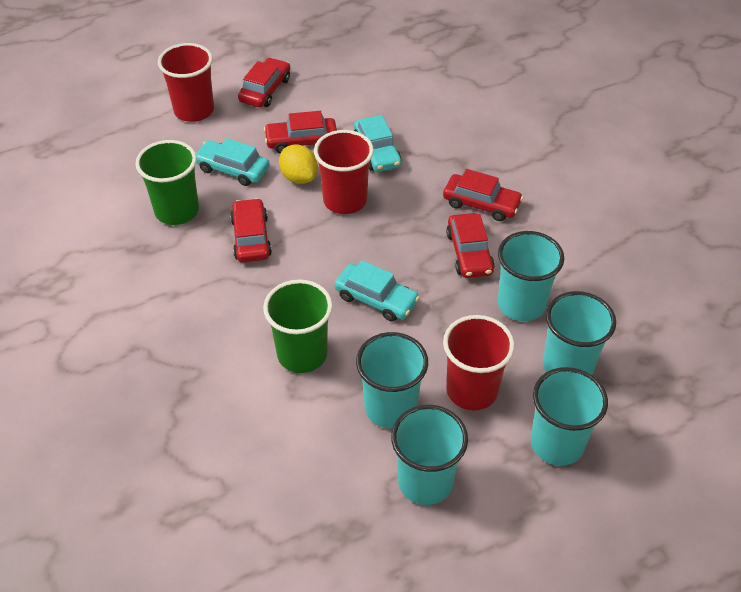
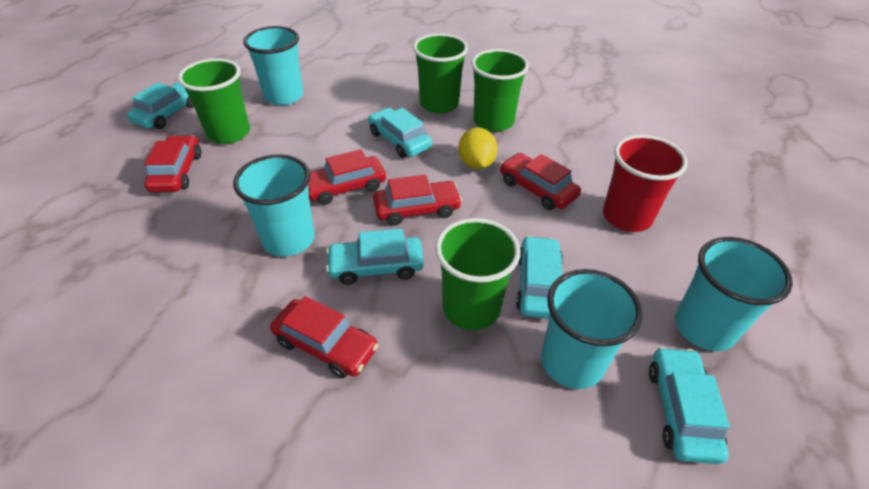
green cup: 2 -> 4
red cup: 3 -> 1
turquoise car: 3 -> 5
turquoise cup: 5 -> 4

